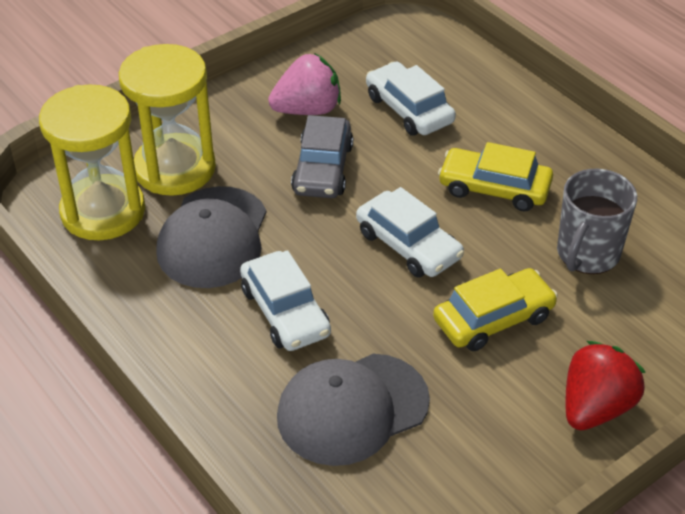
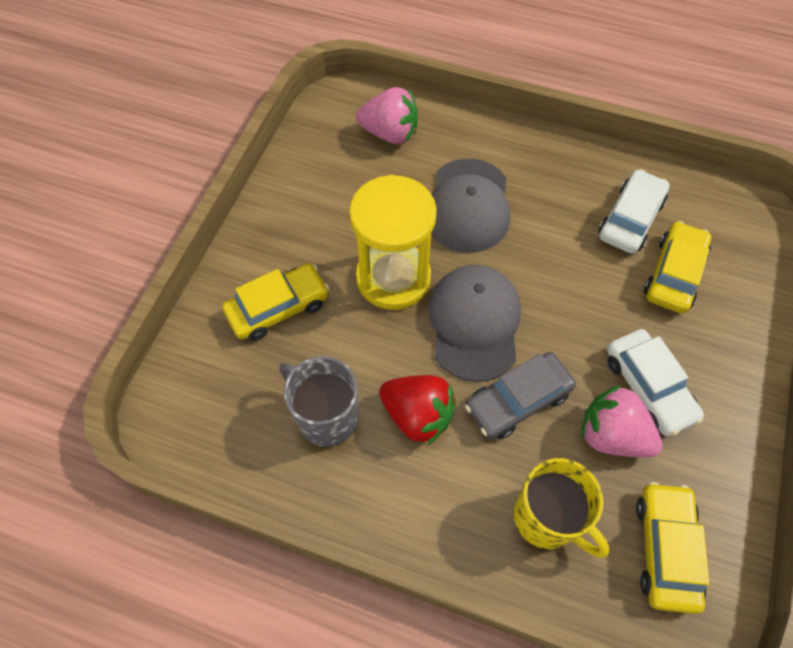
pink strawberry: 1 -> 2
white car: 3 -> 2
yellow car: 2 -> 3
yellow hourglass: 2 -> 1
yellow mug: 0 -> 1

